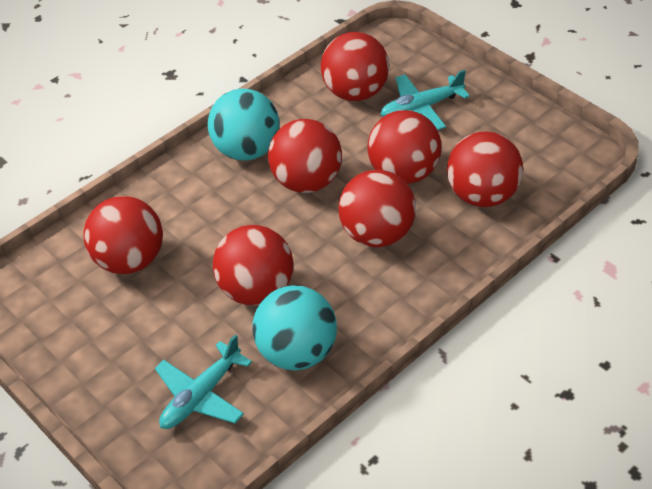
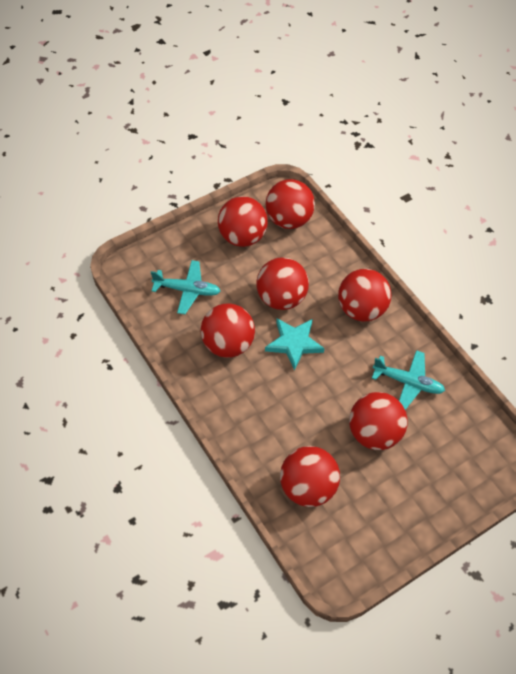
turquoise ball: 2 -> 0
turquoise star: 0 -> 1

